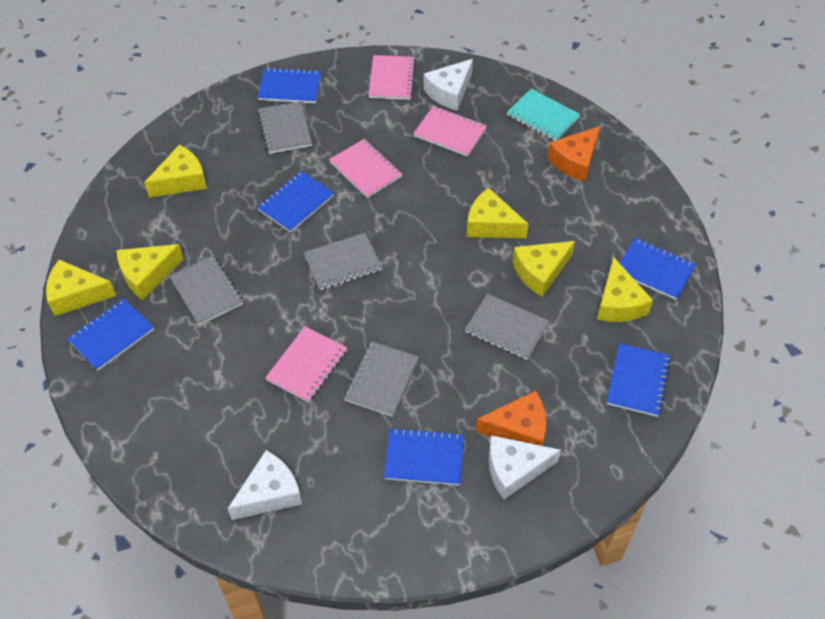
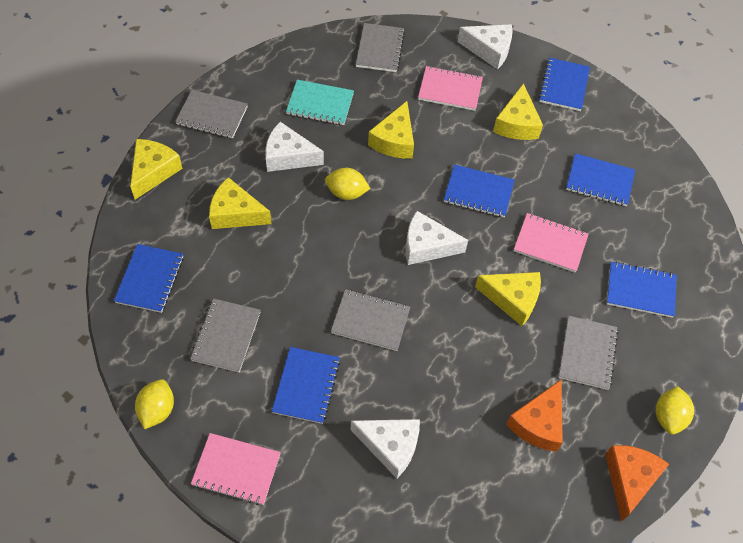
pink notebook: 4 -> 3
white cheese: 3 -> 4
yellow cheese: 6 -> 5
yellow lemon: 0 -> 3

